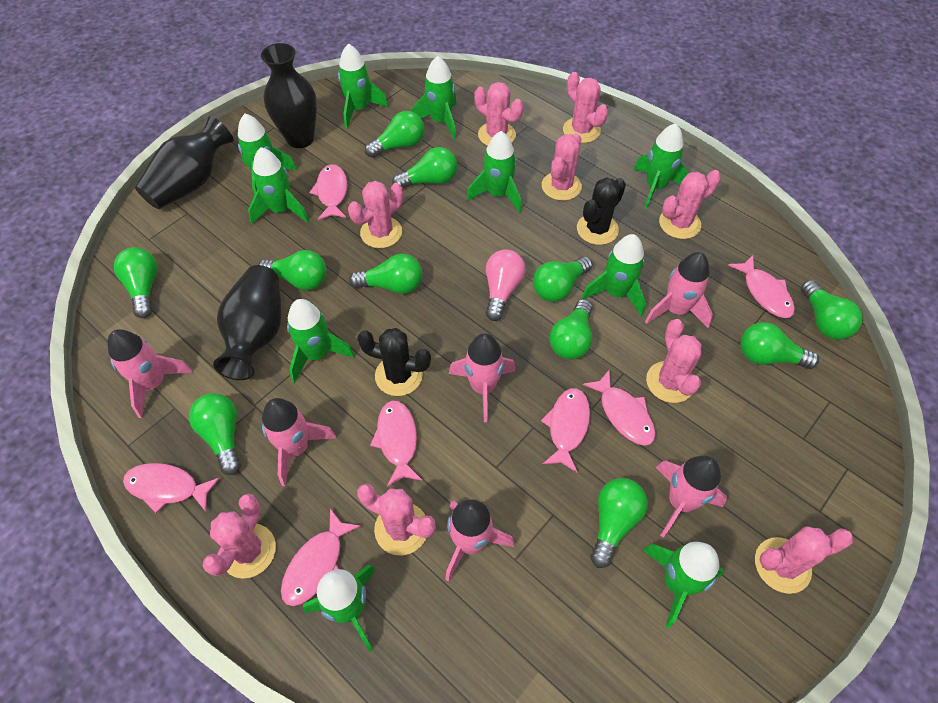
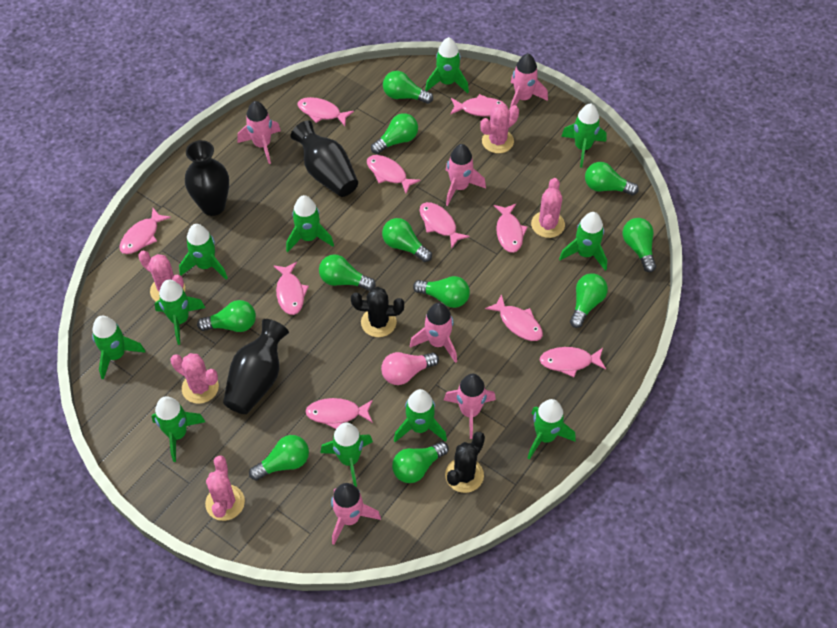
green rocket: 10 -> 11
pink cactus: 9 -> 5
pink fish: 7 -> 10

